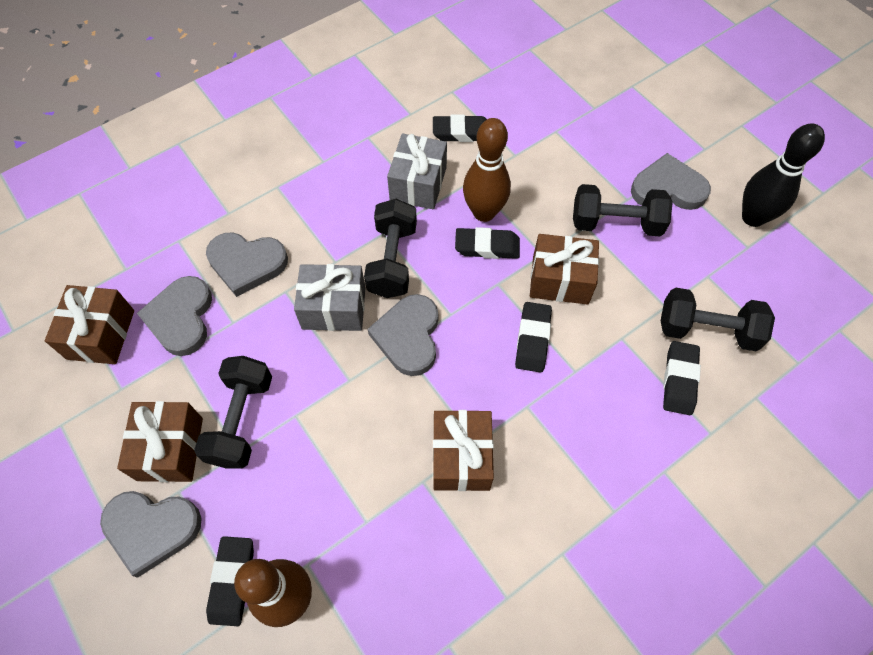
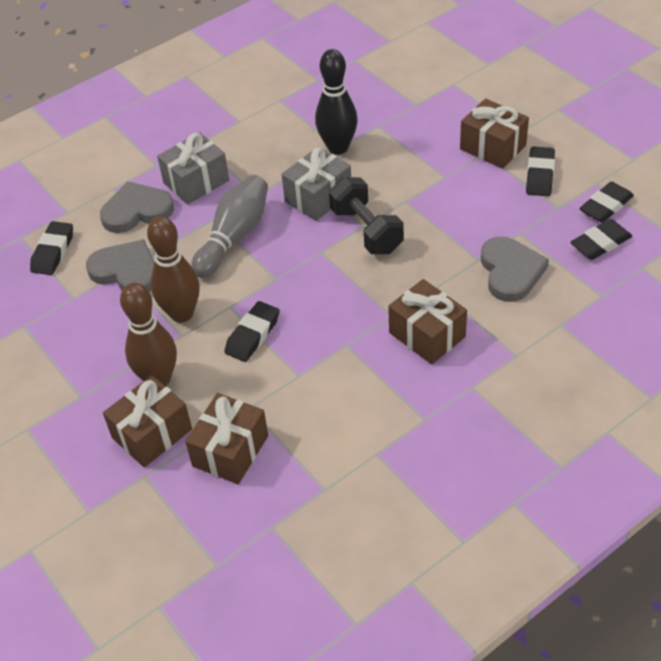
black dumbbell: 4 -> 1
grey bowling pin: 0 -> 1
grey heart: 5 -> 3

